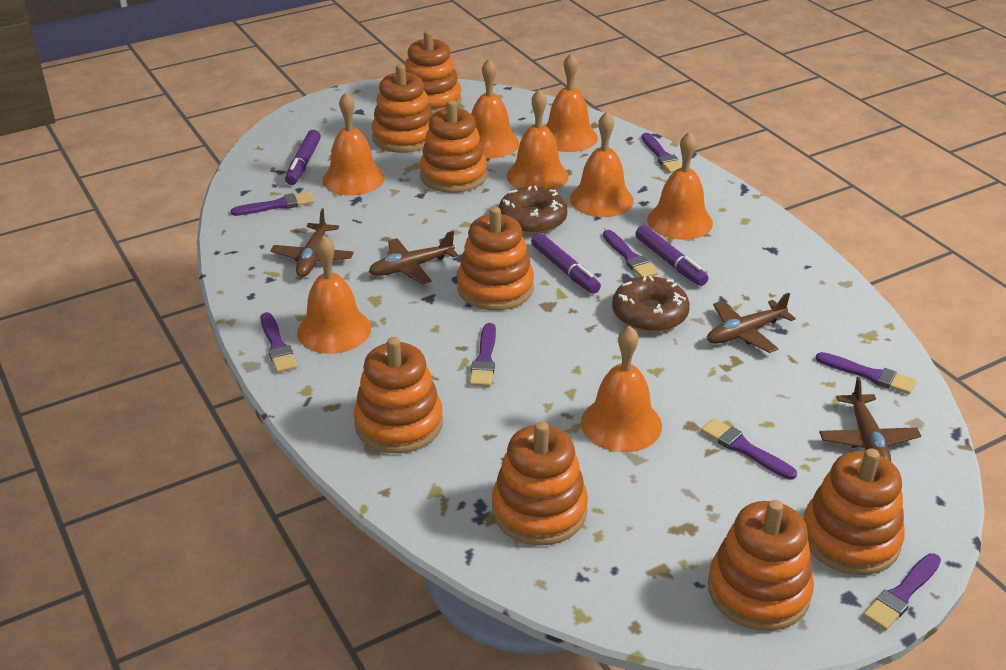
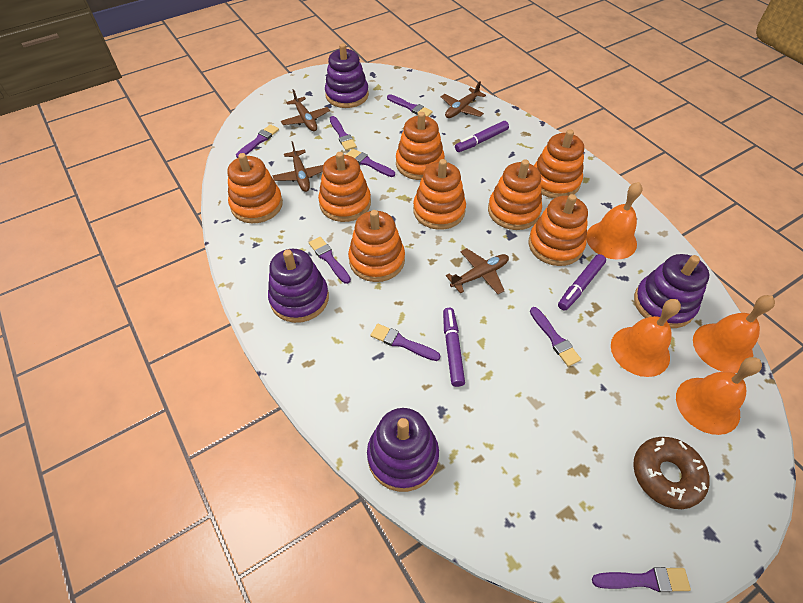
brown donut: 2 -> 1
orange bell: 8 -> 4
purple stacking toy: 0 -> 4

